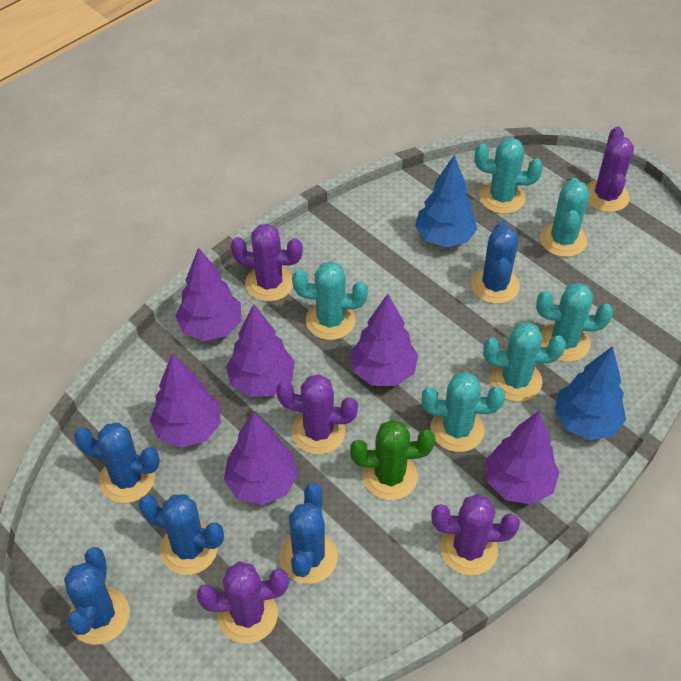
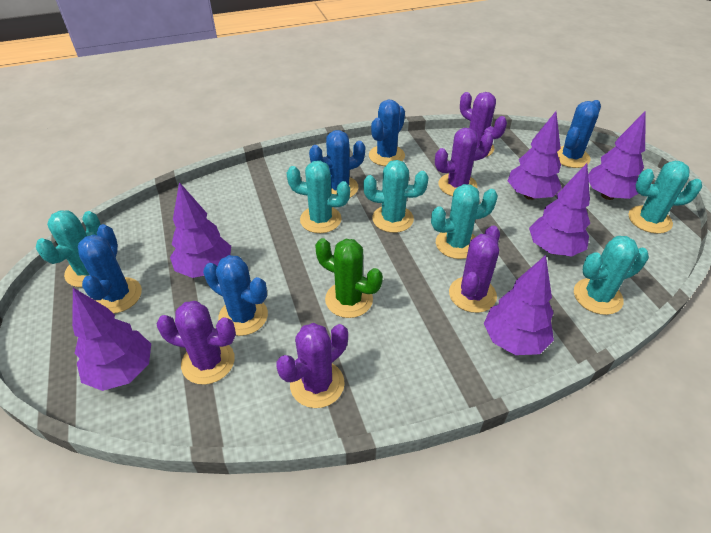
blue tree: 2 -> 0

